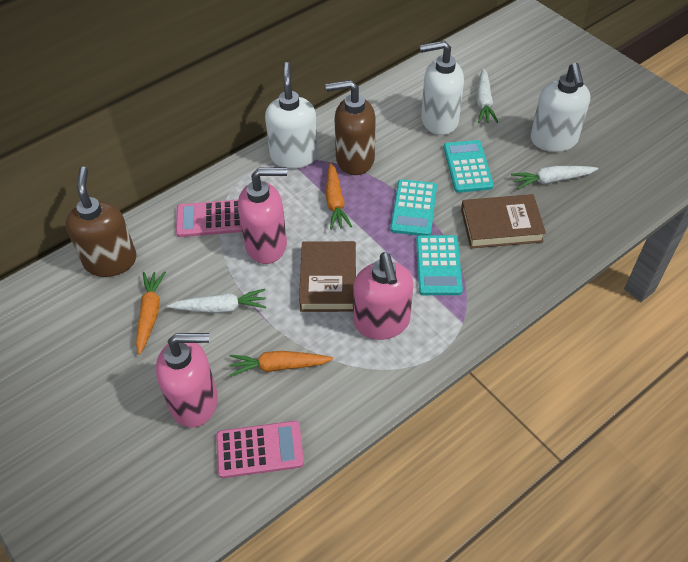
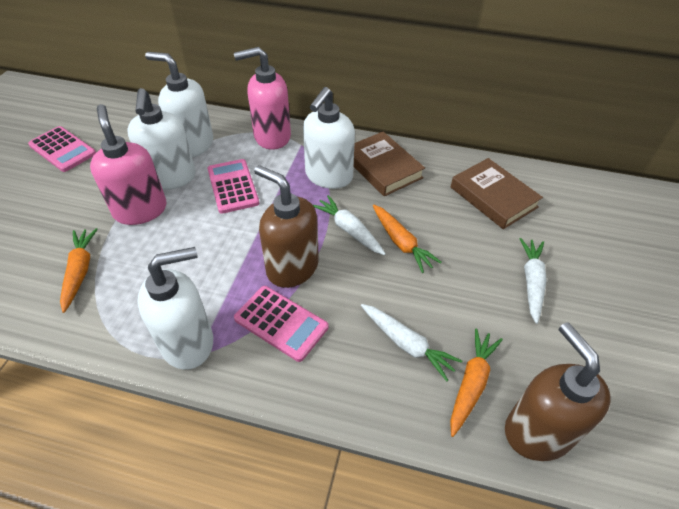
pink calculator: 2 -> 3
pink soap dispenser: 3 -> 2
turquoise calculator: 3 -> 0
white soap dispenser: 3 -> 4

